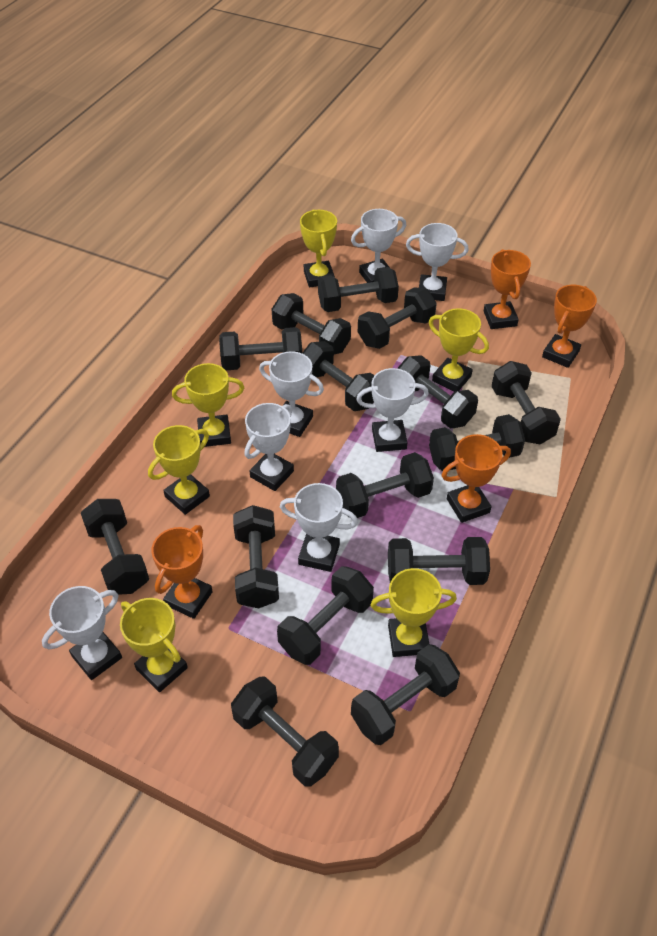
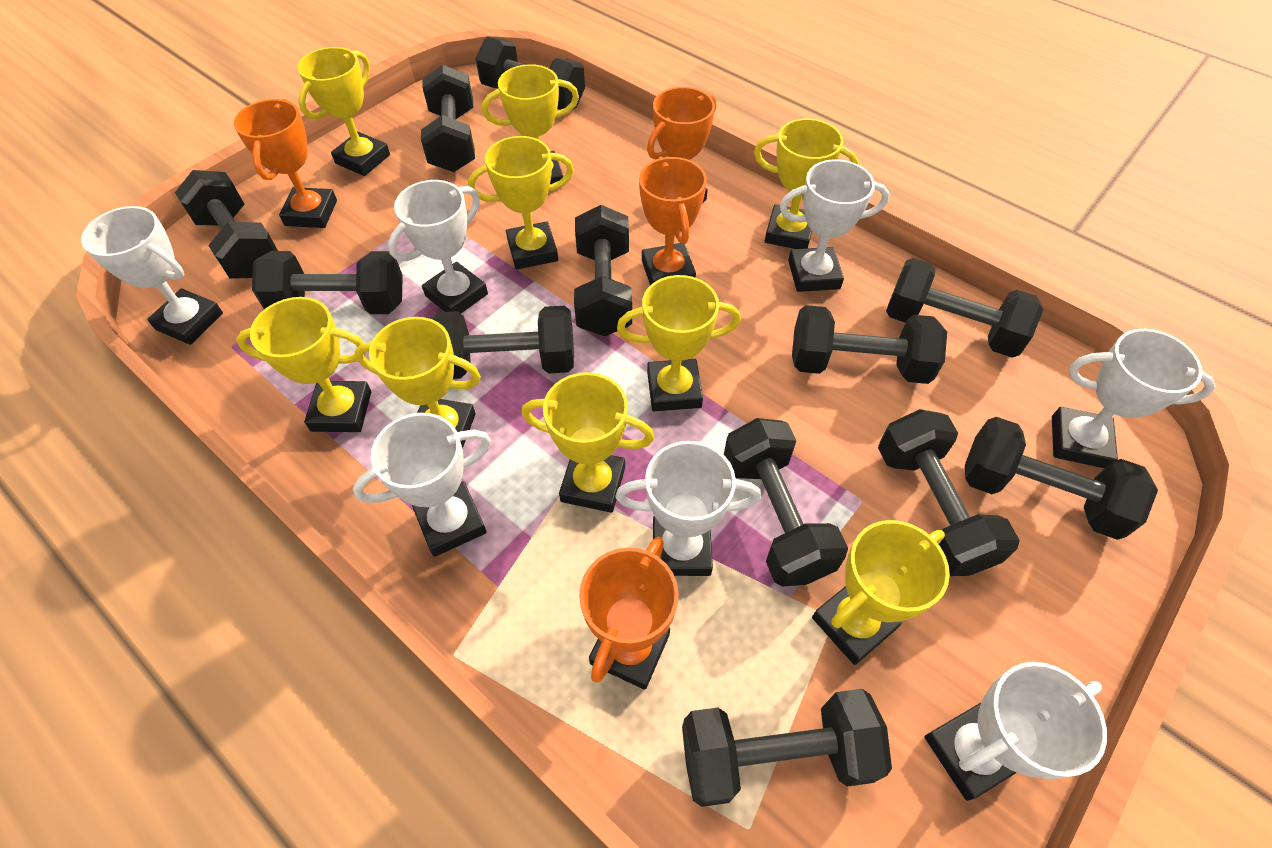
black dumbbell: 15 -> 12
yellow trophy: 6 -> 9

